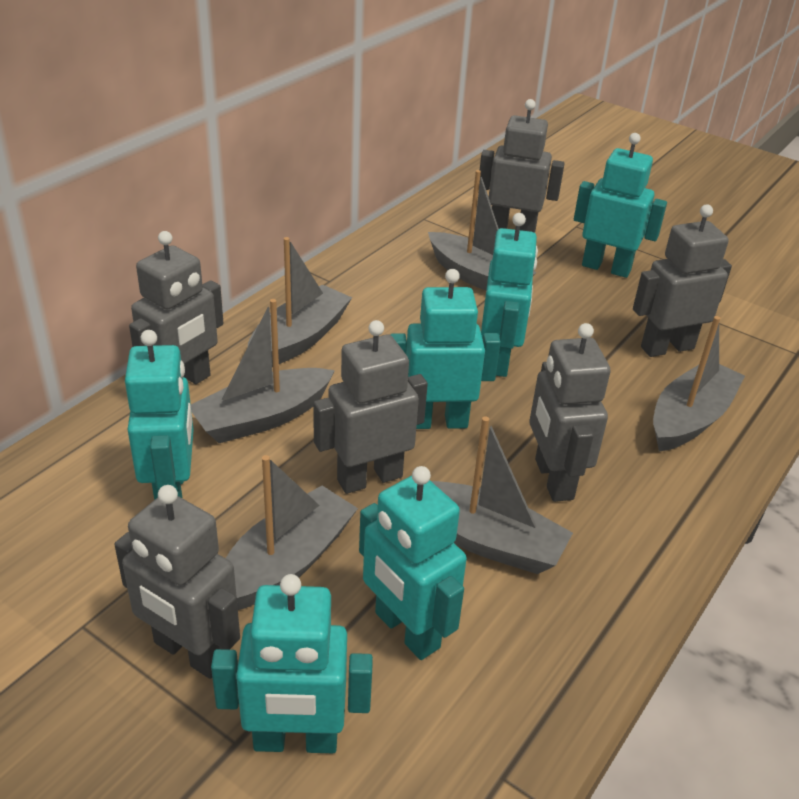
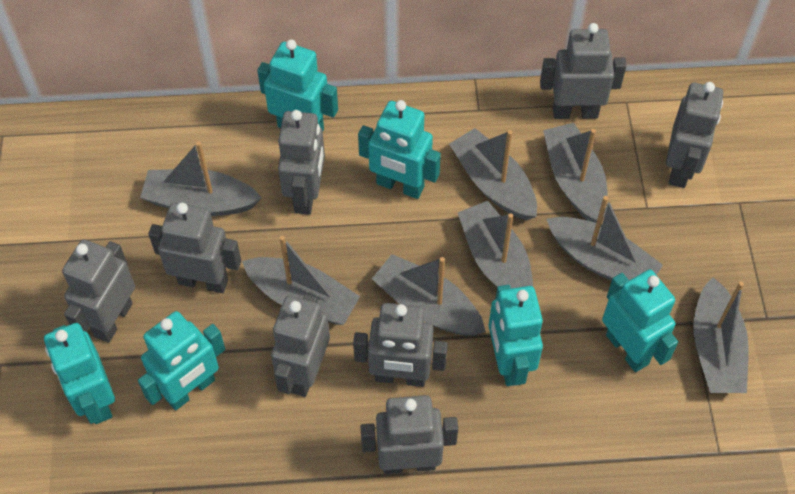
grey boat: 6 -> 8
grey robot: 6 -> 8

